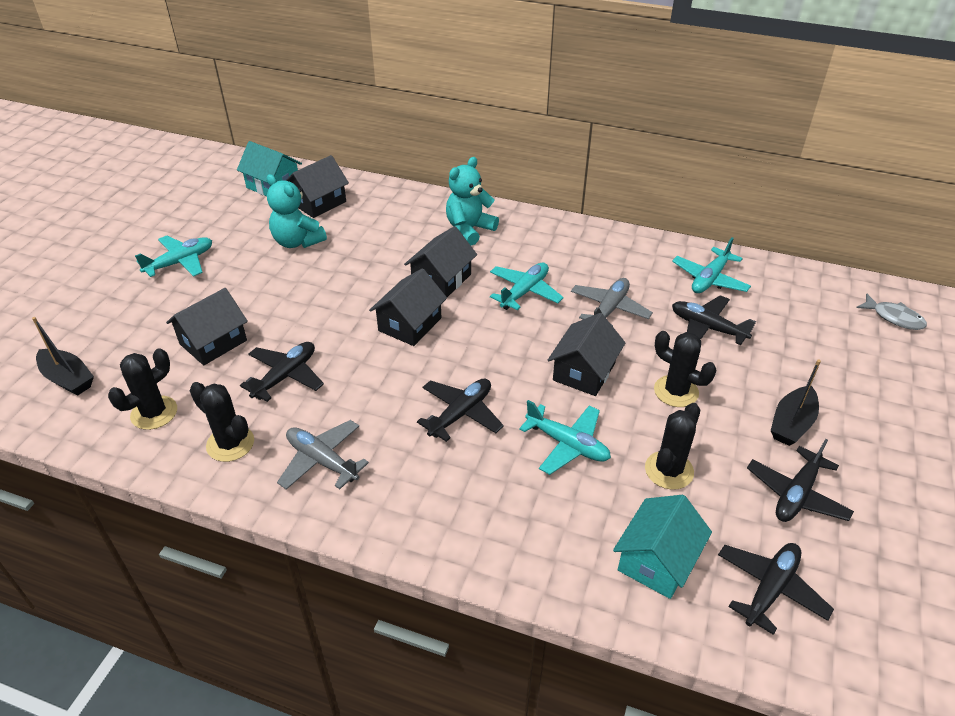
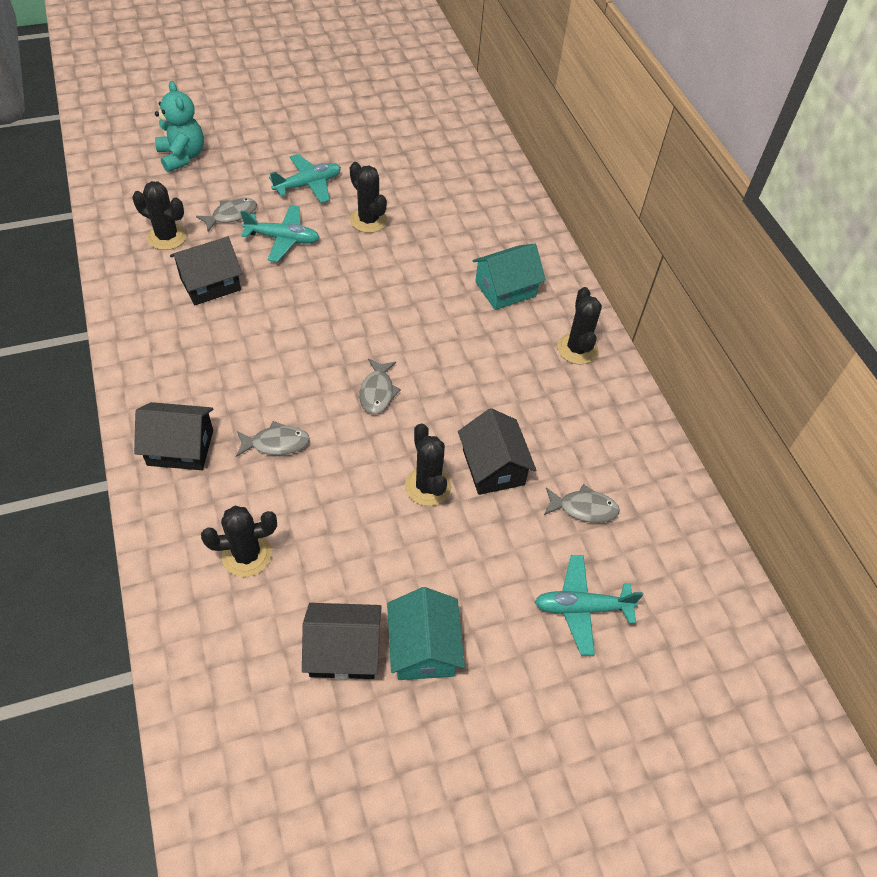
black boat: 2 -> 0
black cactus: 4 -> 5
black house: 5 -> 4
black plane: 5 -> 0
grey fish: 1 -> 4
grey plane: 2 -> 0
turquoise plane: 4 -> 3
turquoise teddy bear: 2 -> 1

